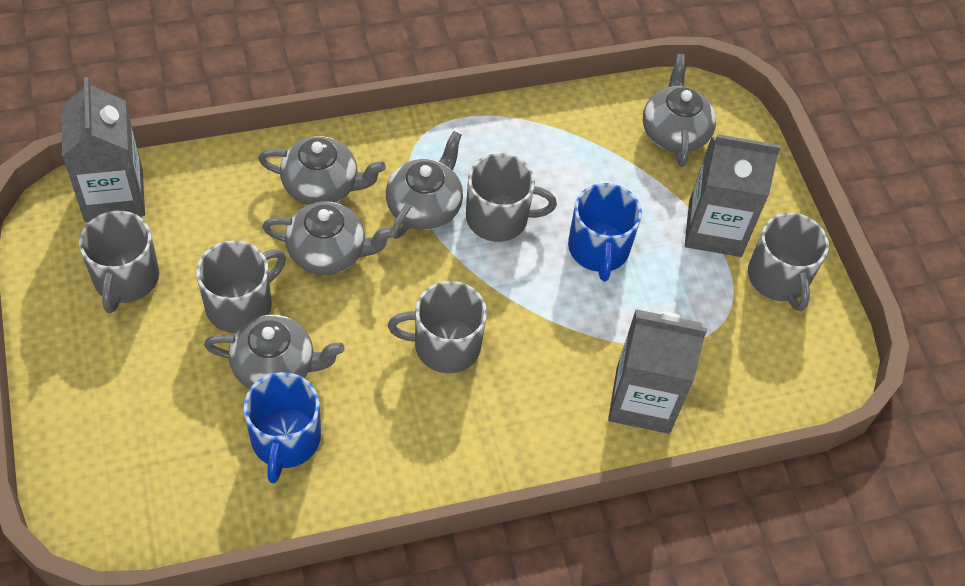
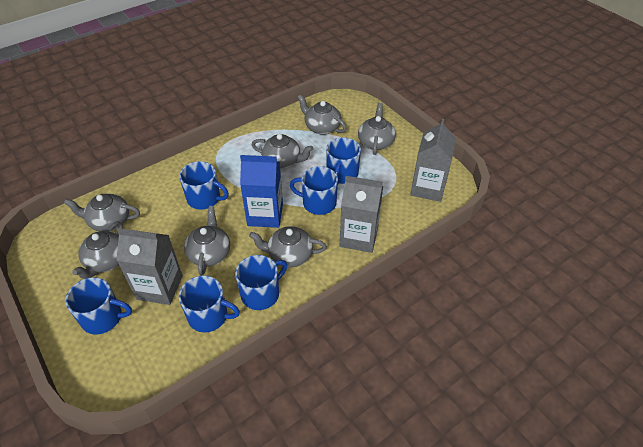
blue carton: 0 -> 1
blue mug: 2 -> 6
grey mug: 5 -> 0
grey teapot: 5 -> 7

